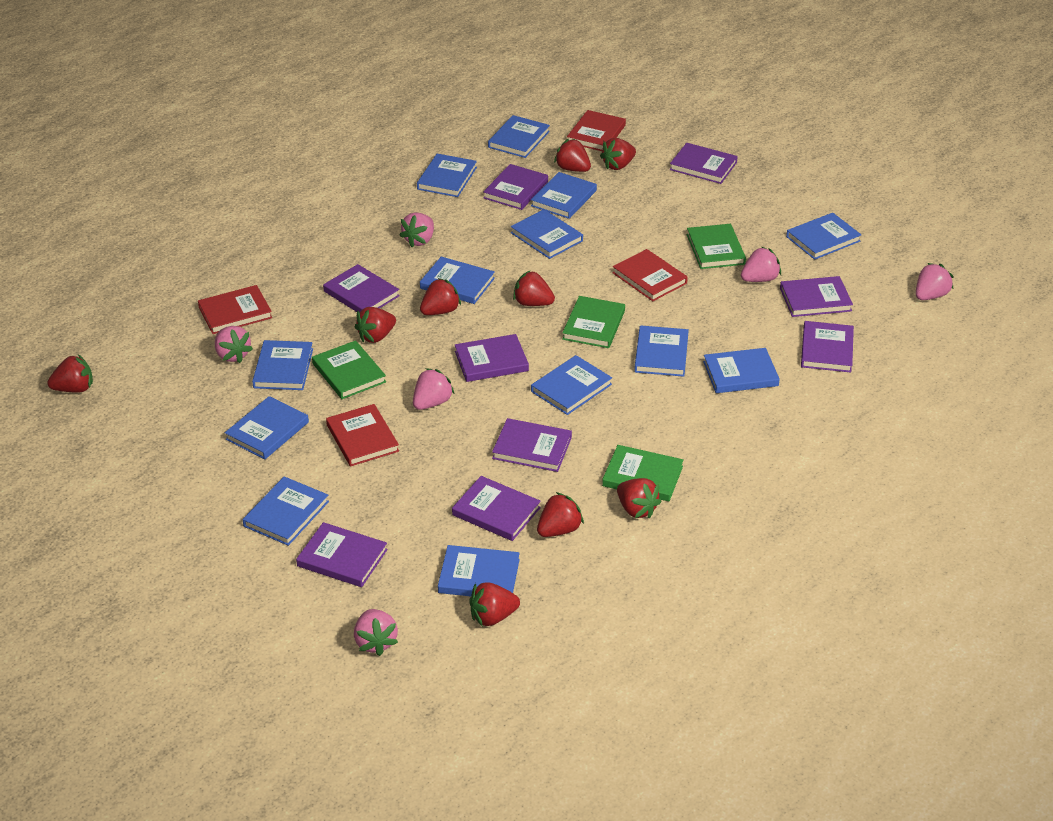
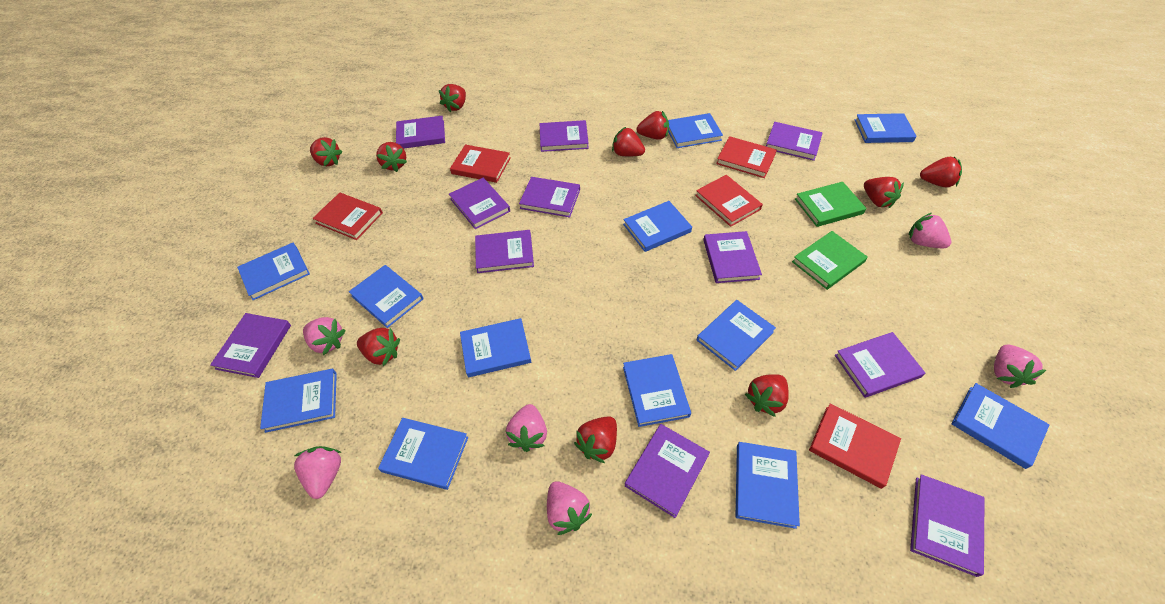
blue book: 13 -> 12
green book: 4 -> 2
purple book: 9 -> 11
red book: 4 -> 5
red strawberry: 9 -> 10

